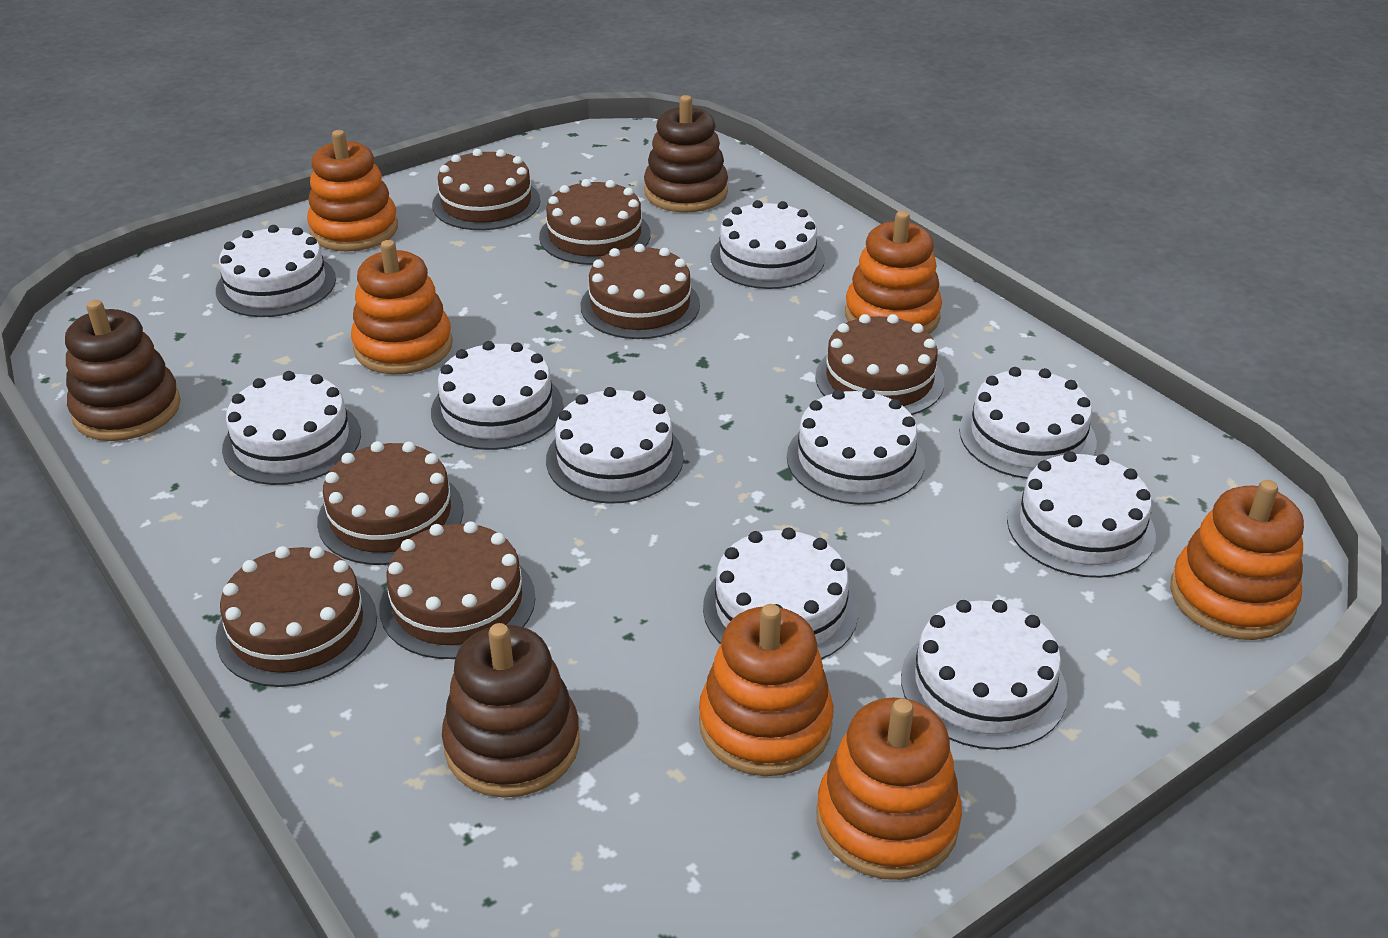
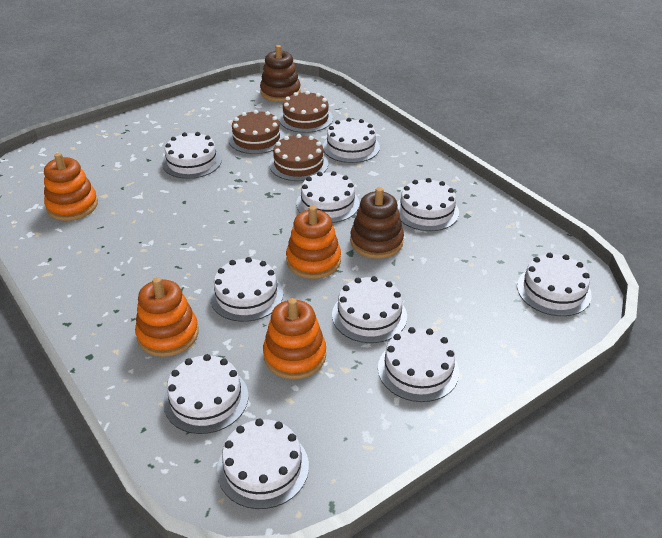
brown cake: 7 -> 3
brown stacking toy: 3 -> 2
orange stacking toy: 6 -> 4

